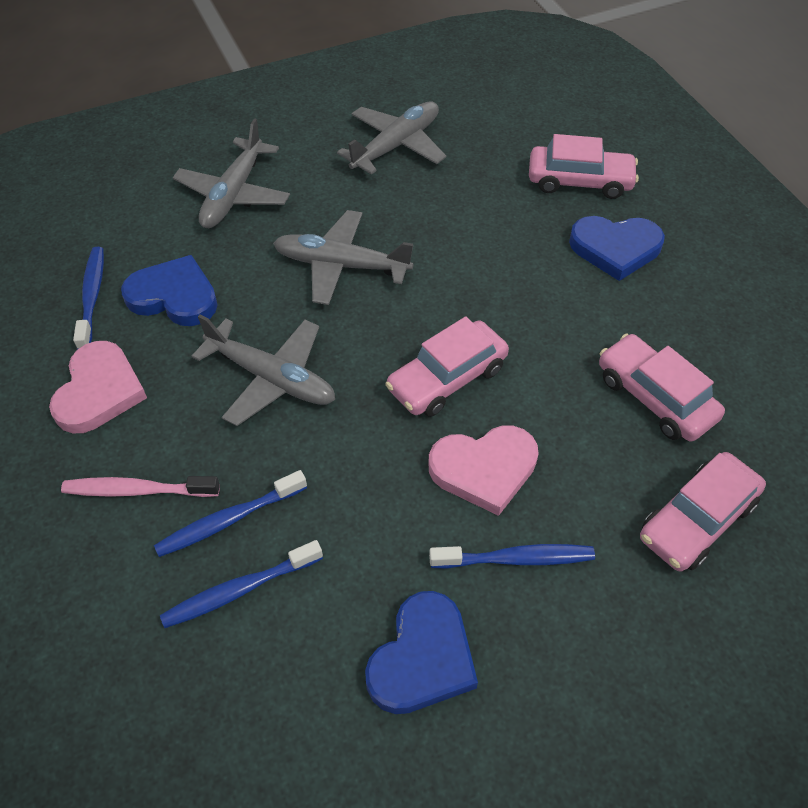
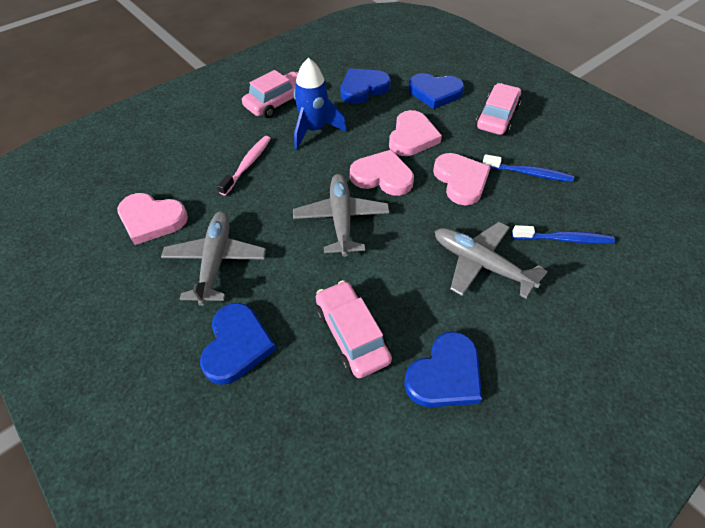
blue heart: 3 -> 4
blue rocket: 0 -> 1
blue toothbrush: 4 -> 2
grey plane: 4 -> 3
pink car: 4 -> 3
pink heart: 2 -> 4

